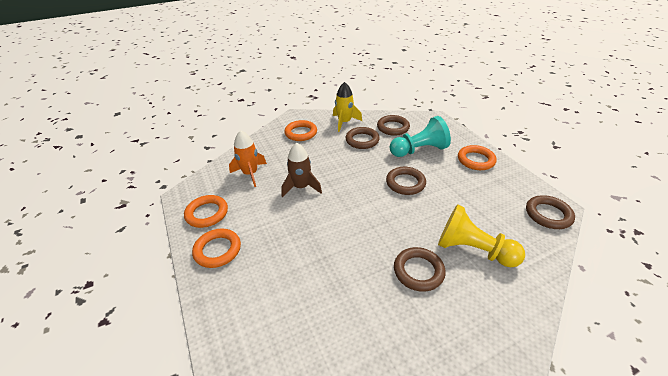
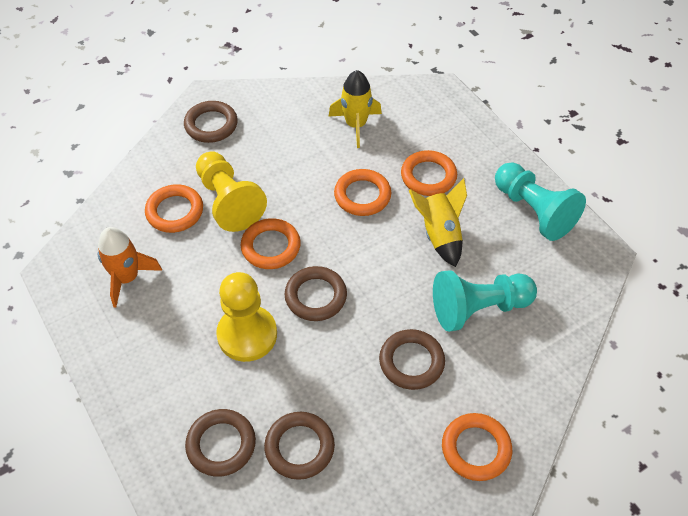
brown rocket: 1 -> 0
orange ring: 4 -> 5
turquoise pawn: 1 -> 2
yellow pawn: 1 -> 2
yellow rocket: 1 -> 2

